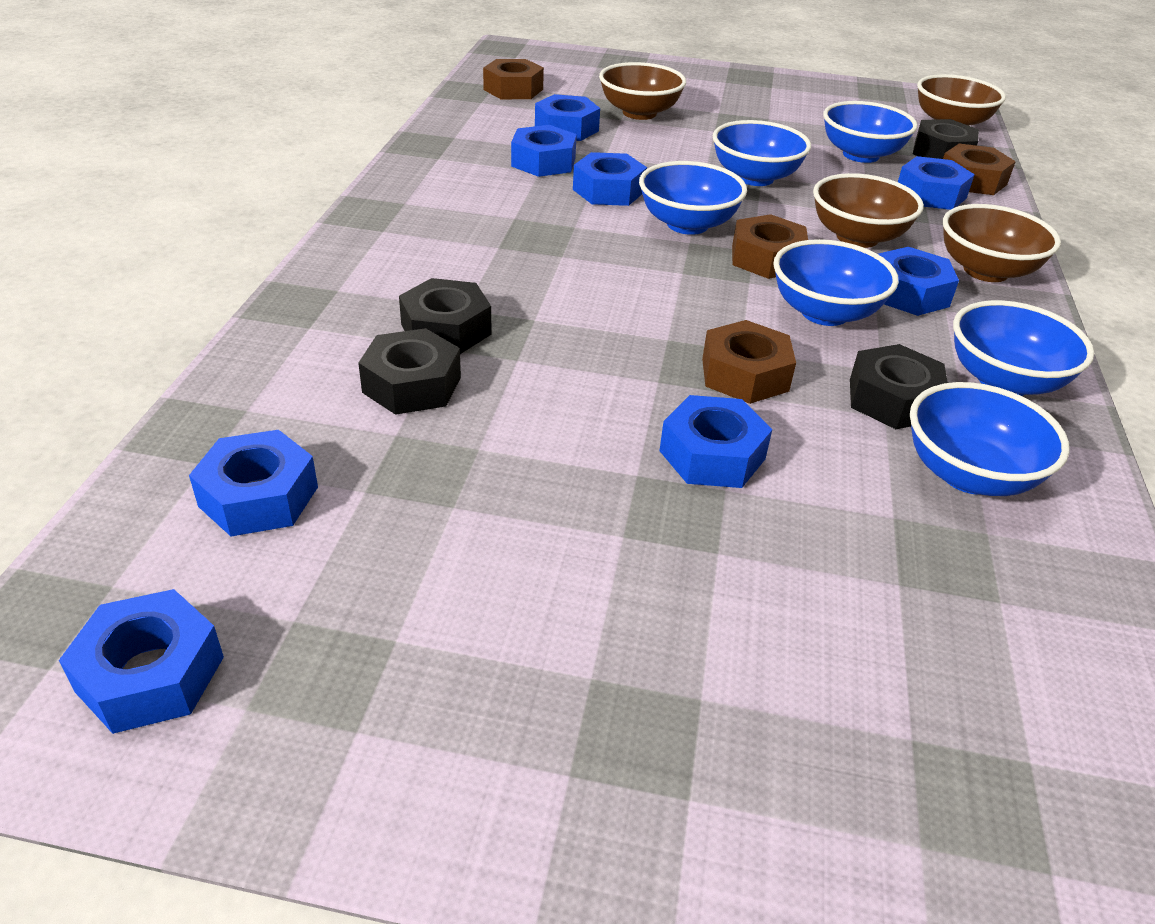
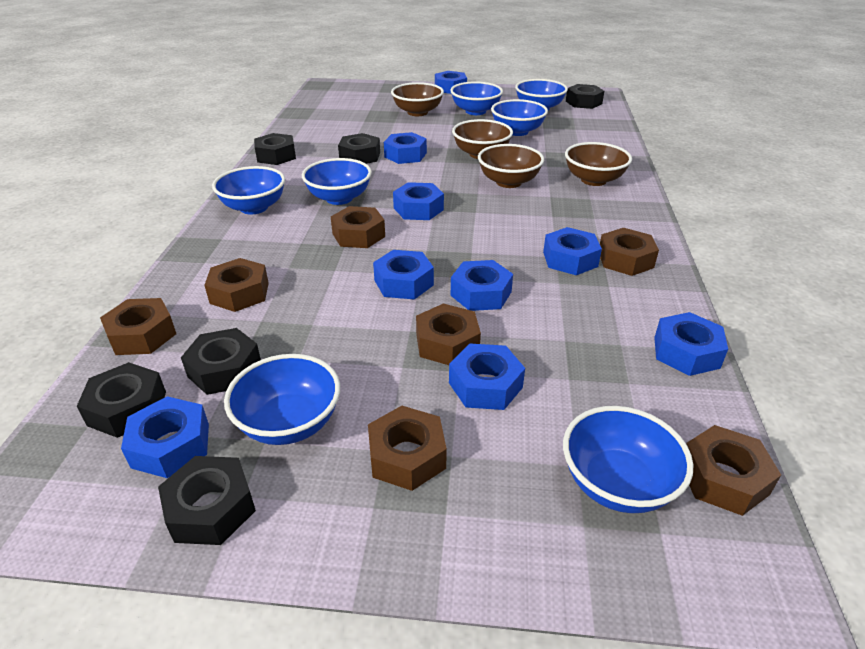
black nut: 4 -> 6
blue bowl: 6 -> 7
blue nut: 8 -> 9
brown nut: 4 -> 7

